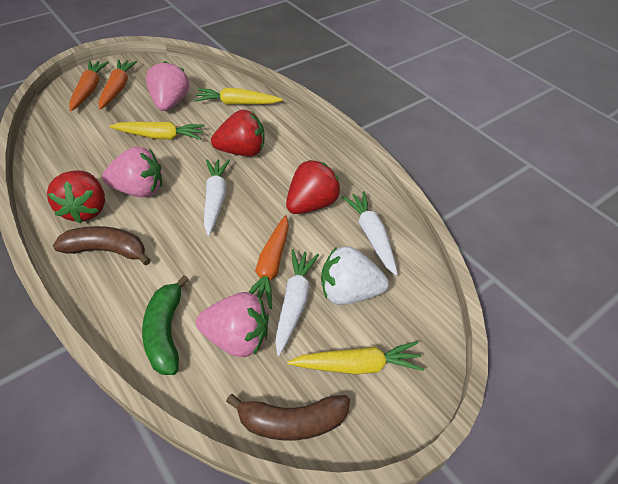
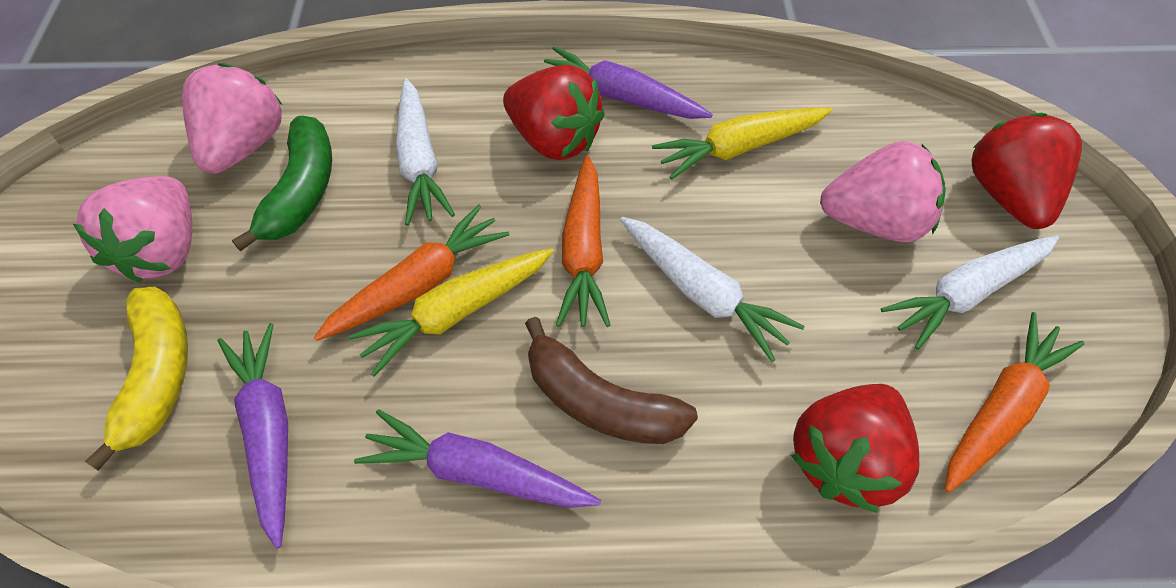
brown banana: 2 -> 1
purple carrot: 0 -> 3
white strawberry: 1 -> 0
yellow banana: 0 -> 1
yellow carrot: 3 -> 2

